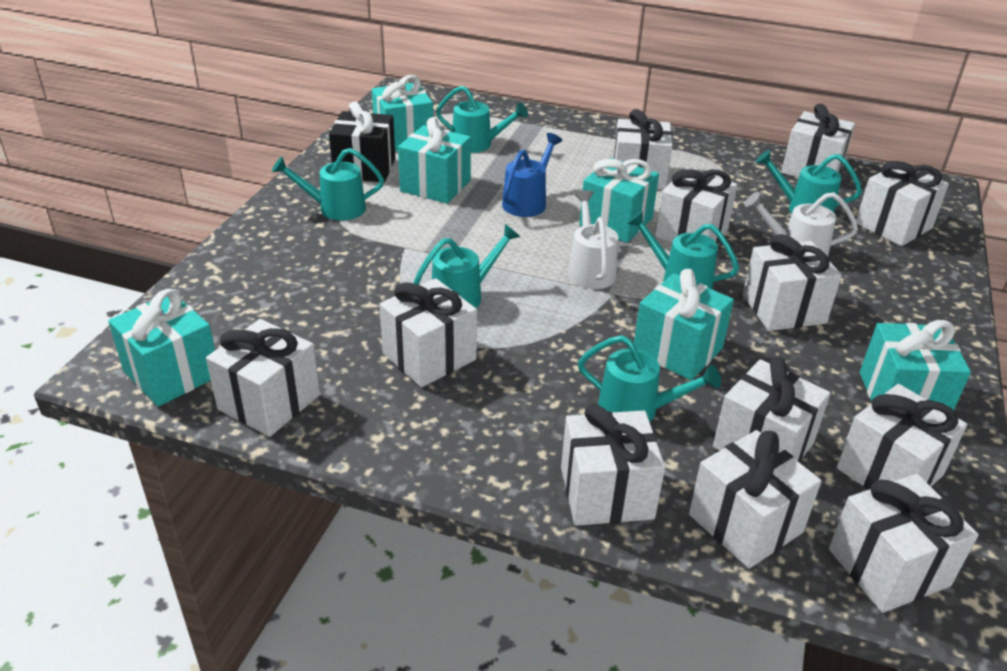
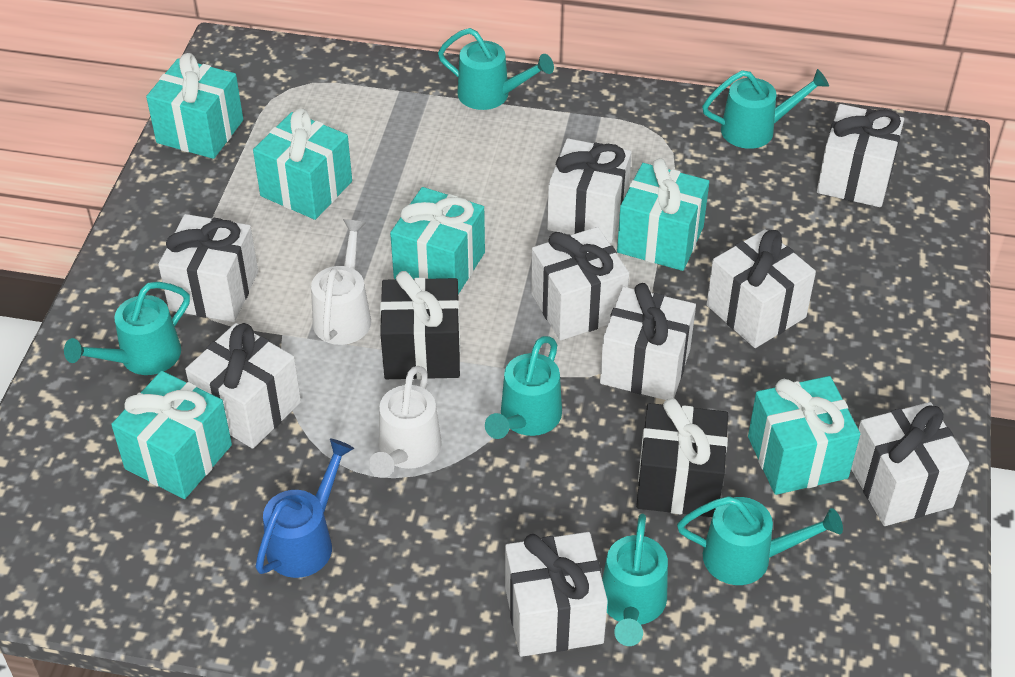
black gift: 1 -> 2
white gift: 12 -> 9

